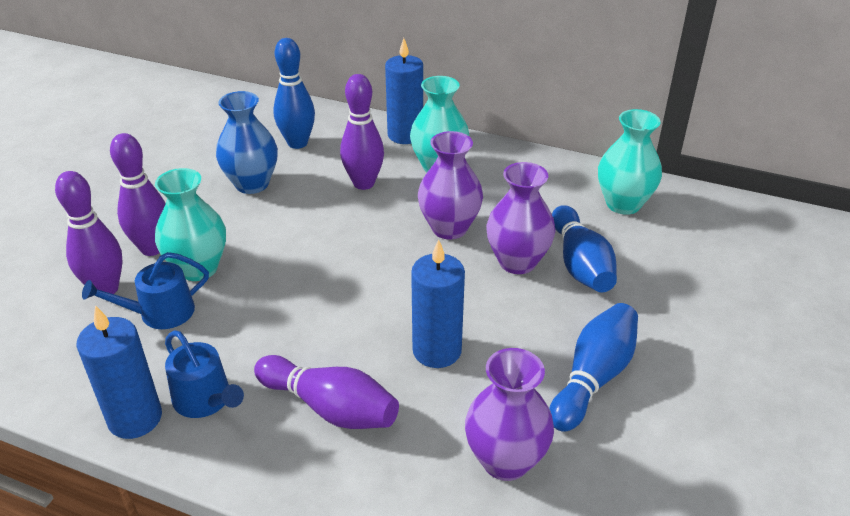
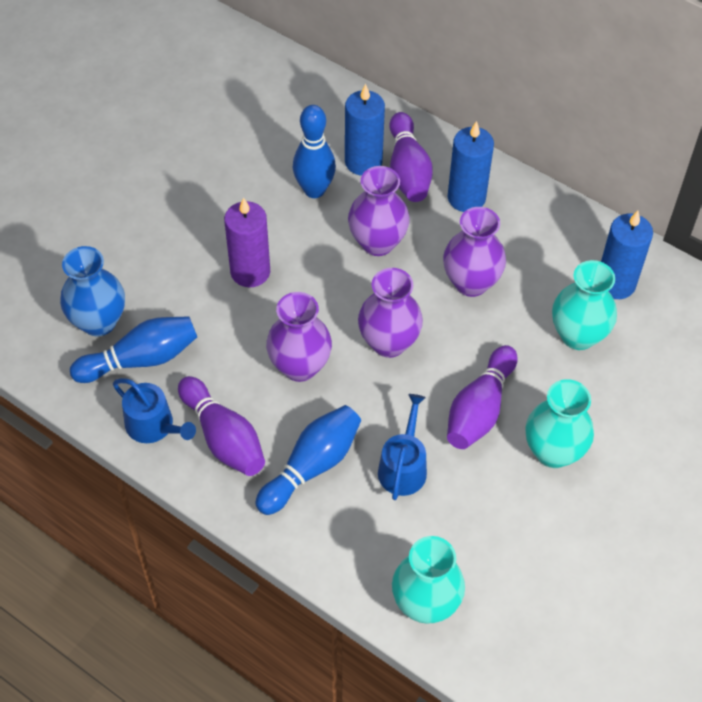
purple bowling pin: 4 -> 3
purple candle: 0 -> 1
purple vase: 3 -> 4

